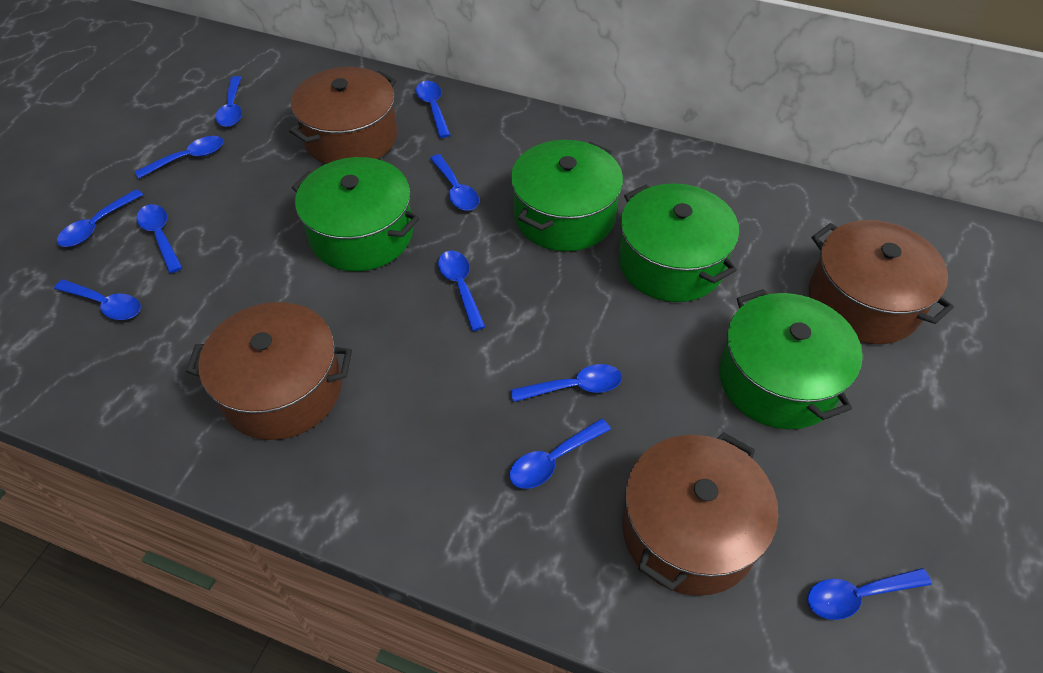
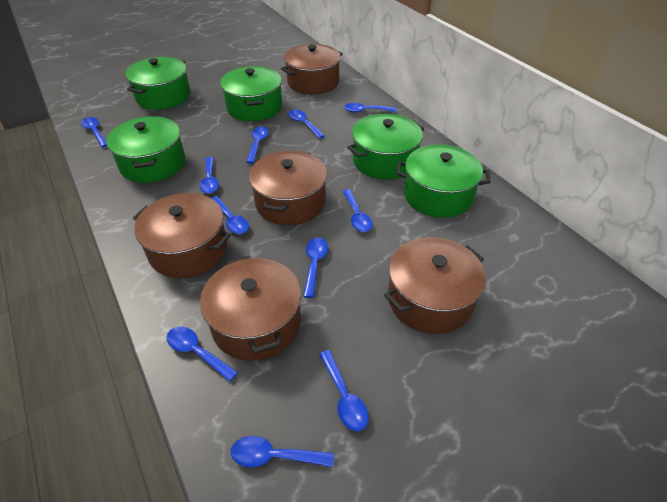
brown pot: 4 -> 5
green pot: 4 -> 5

